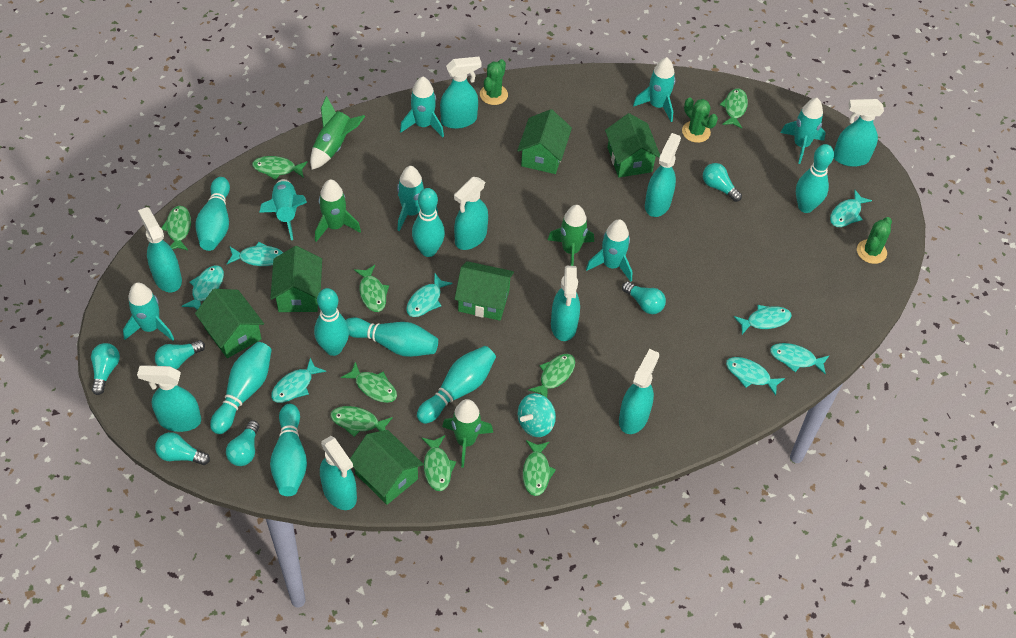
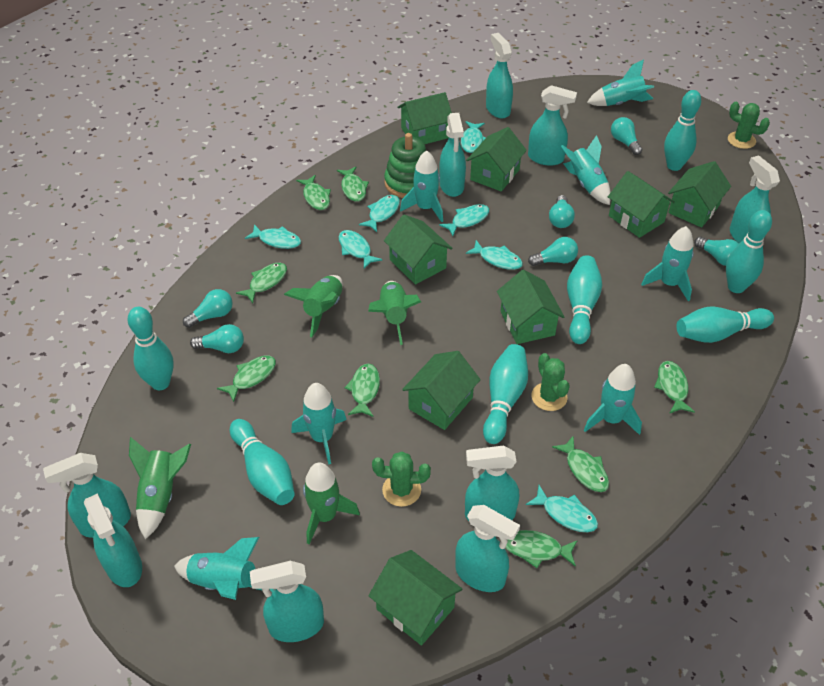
green fish: 9 -> 8
green house: 6 -> 8
green stacking toy: 0 -> 1
turquoise bowling pin: 8 -> 7
turquoise fish: 8 -> 7
turquoise spinning top: 1 -> 0

